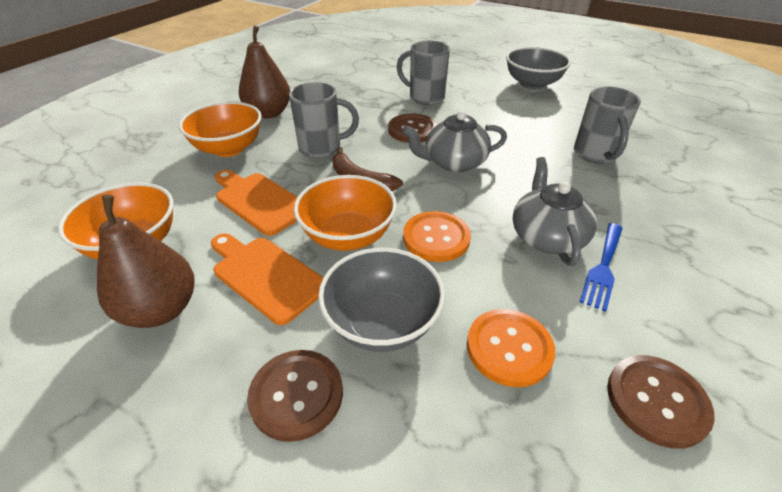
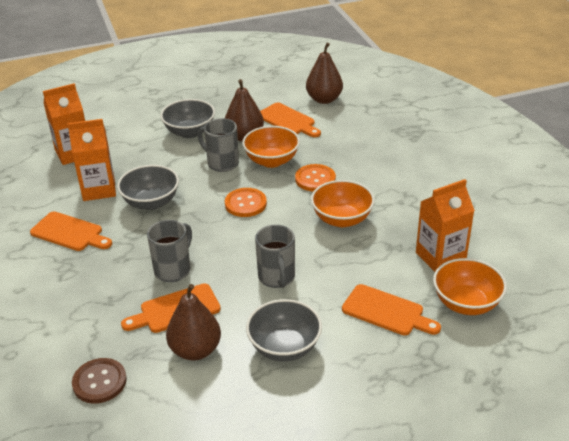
blue fork: 1 -> 0
brown banana: 1 -> 0
brown button: 3 -> 1
brown pear: 2 -> 3
grey bowl: 2 -> 3
grey teapot: 2 -> 0
orange carton: 0 -> 3
orange cutting board: 2 -> 4

